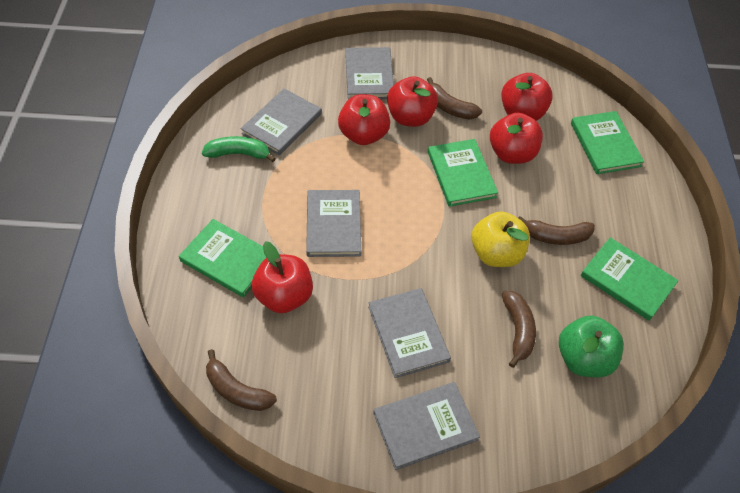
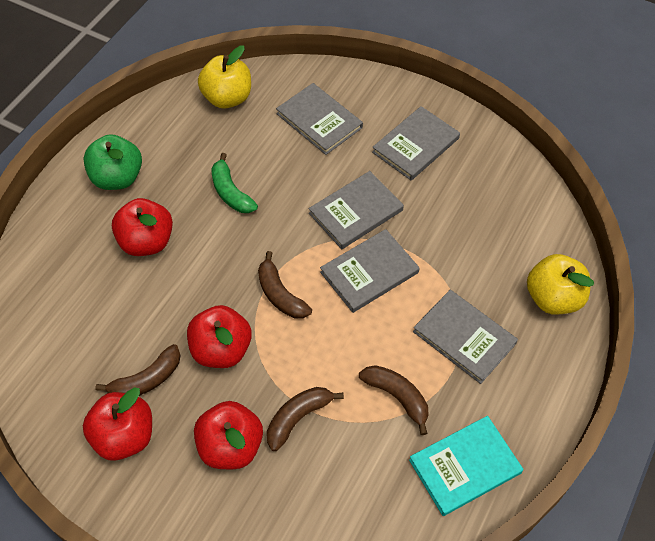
green book: 4 -> 0
red apple: 5 -> 4
turquoise book: 0 -> 1
yellow apple: 1 -> 2

